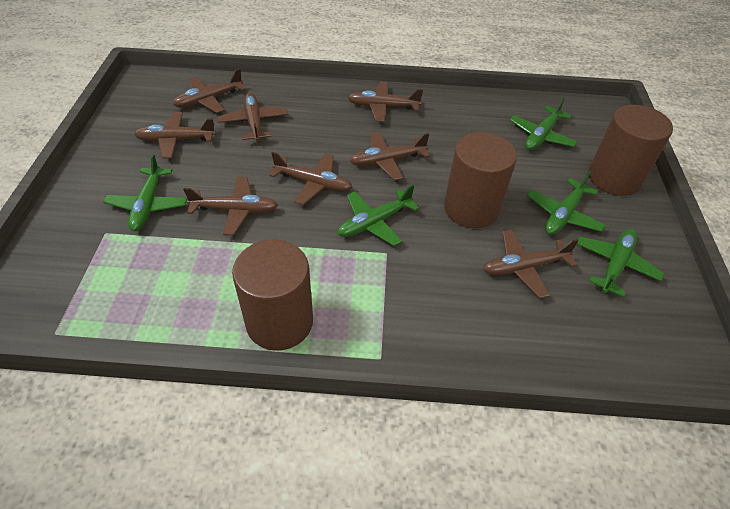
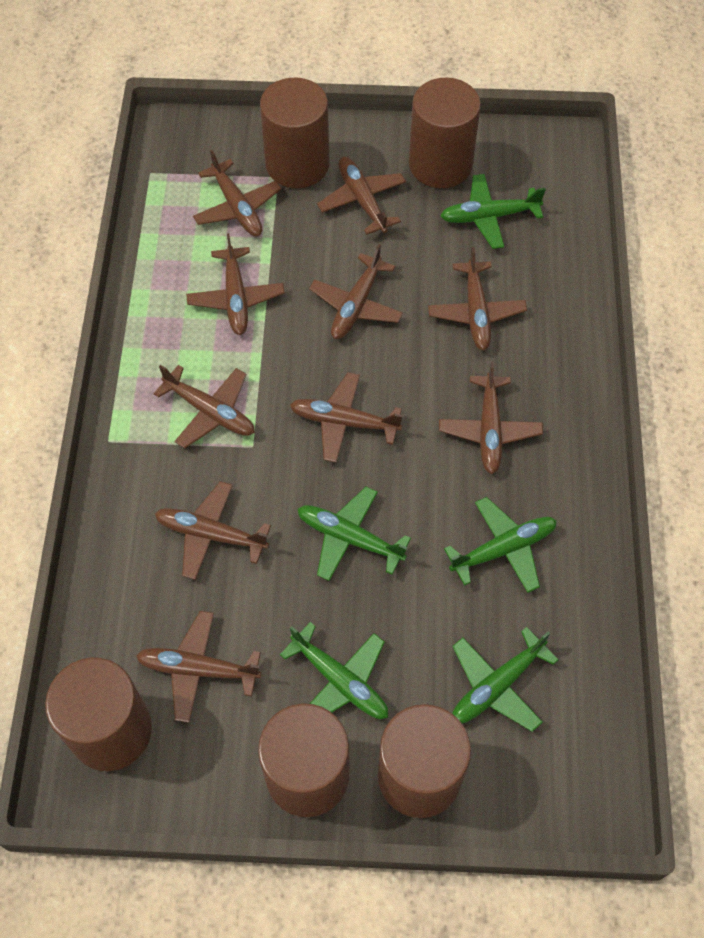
brown cylinder: 3 -> 5
brown plane: 8 -> 10

